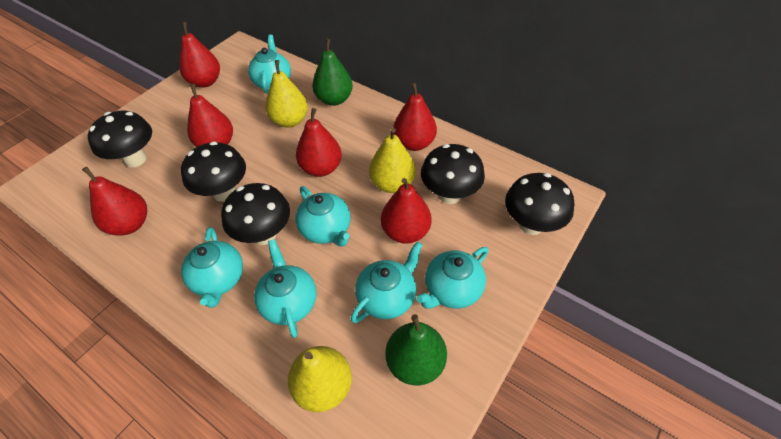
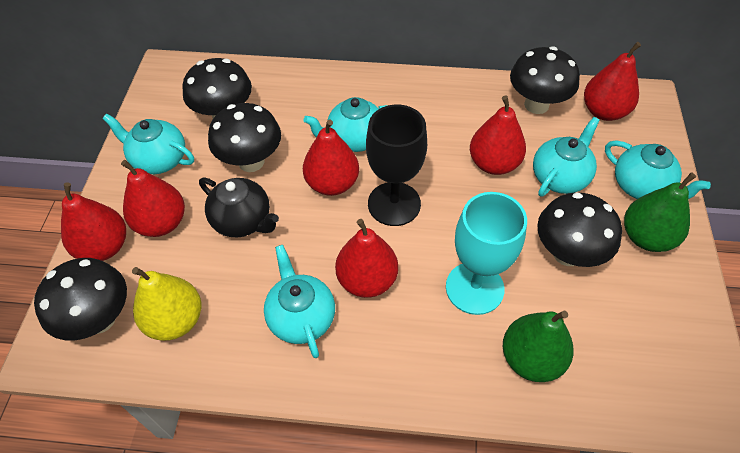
black goblet: 0 -> 1
black teapot: 0 -> 1
turquoise goblet: 0 -> 1
turquoise teapot: 6 -> 5
yellow pear: 3 -> 1

